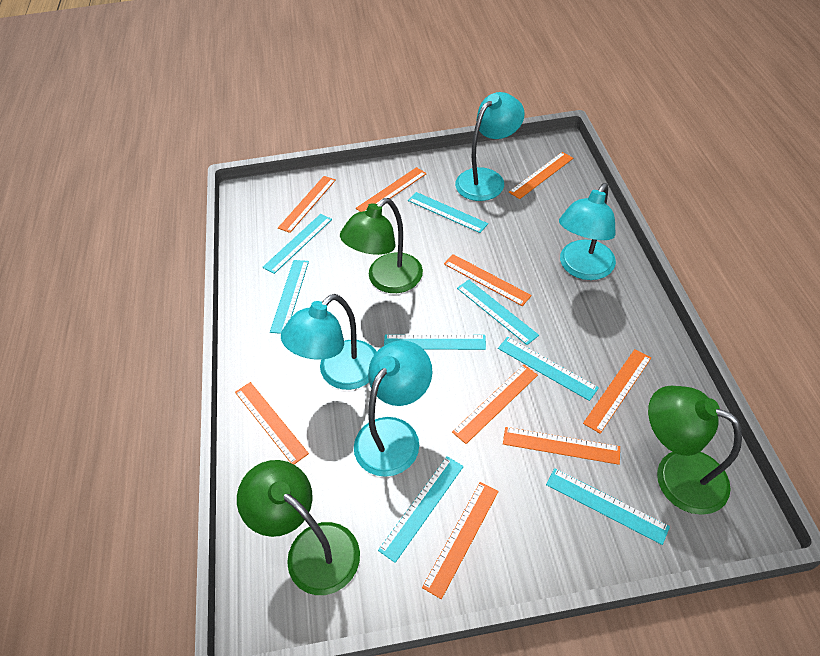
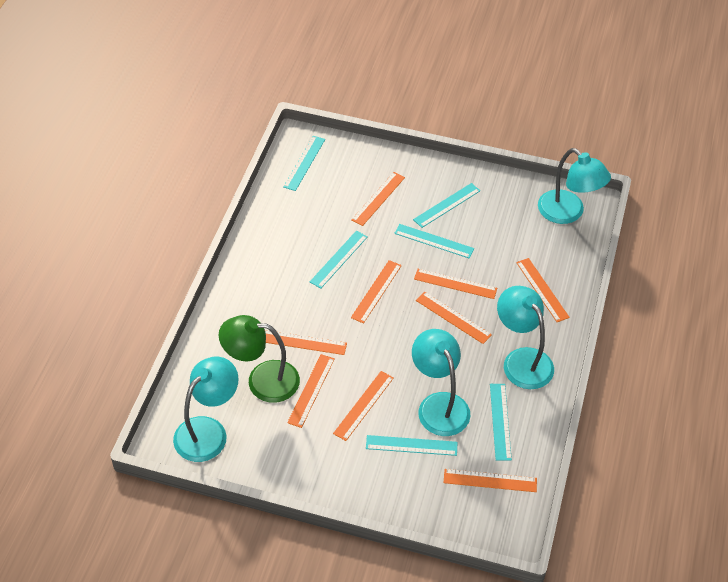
green lamp: 3 -> 1
turquoise ruler: 8 -> 6

